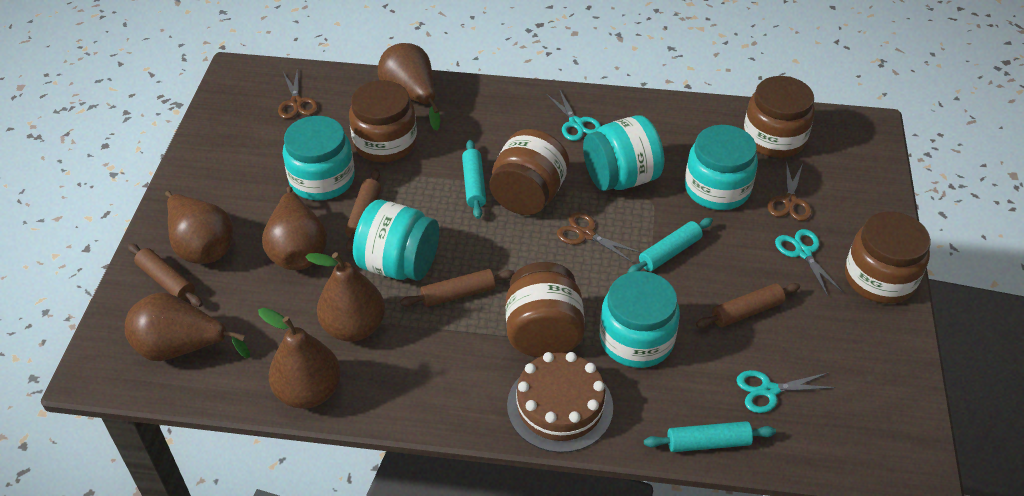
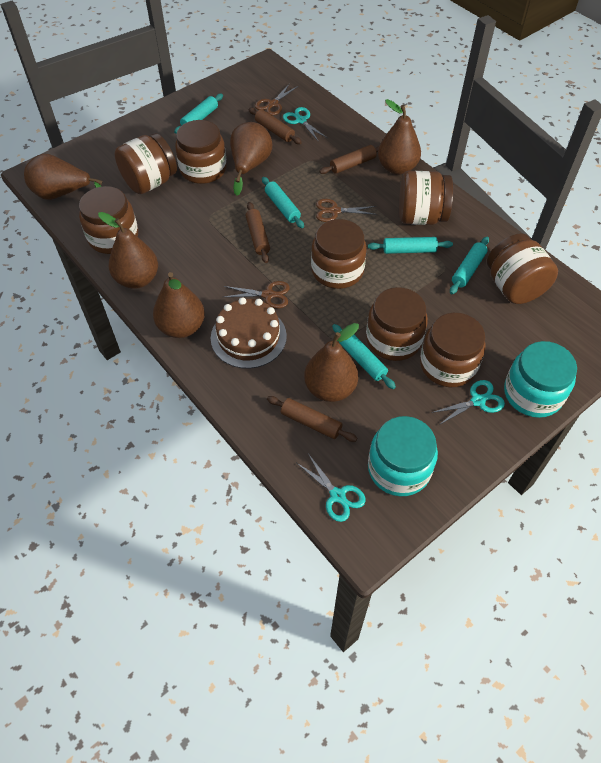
brown jar: 5 -> 8
turquoise jar: 5 -> 2
turquoise rolling pin: 3 -> 5

